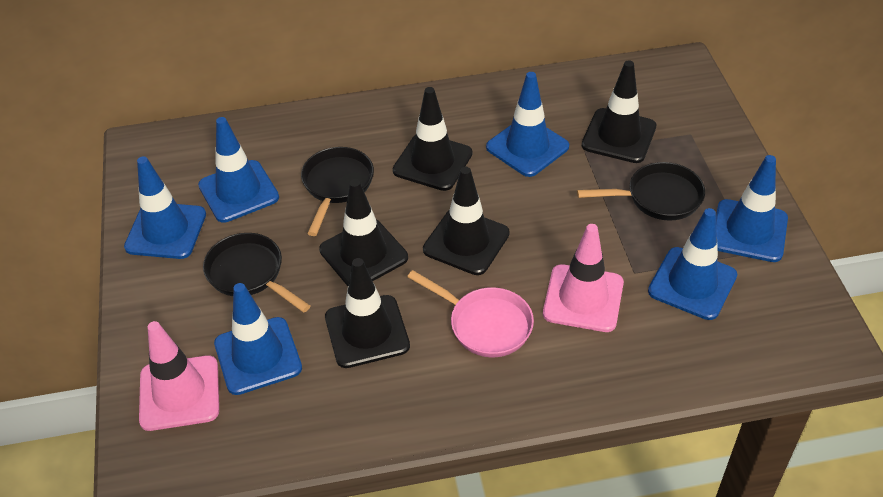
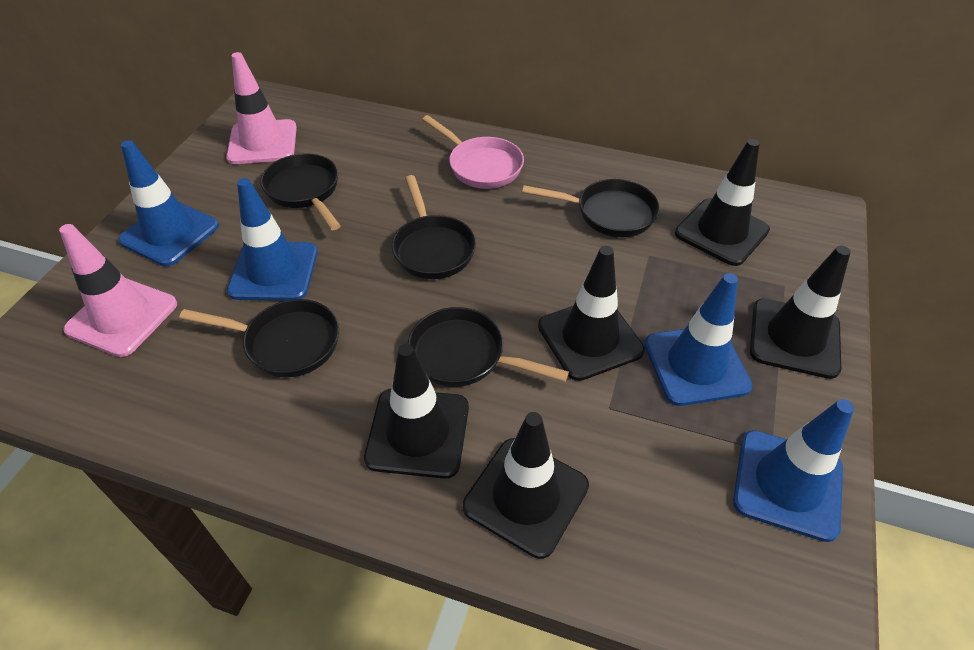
black pan: 3 -> 5
blue traffic cone: 6 -> 4

